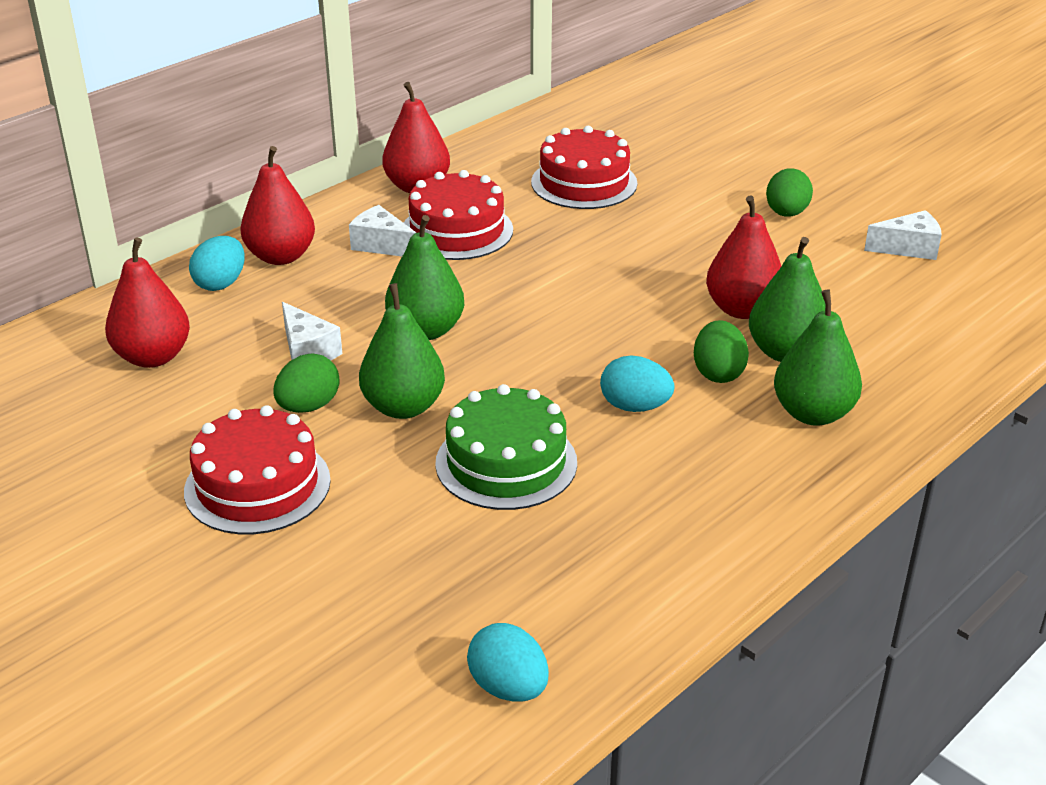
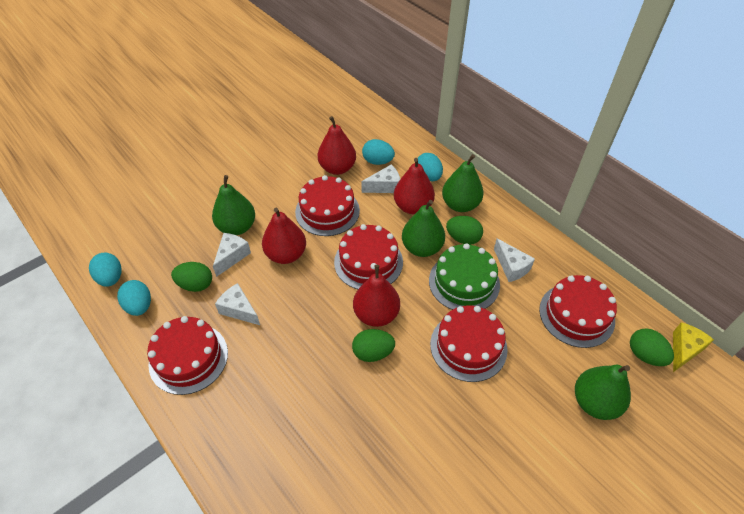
green egg: 3 -> 4
red cake: 3 -> 5
turquoise egg: 3 -> 4
white cheese: 3 -> 4
yellow cheese: 0 -> 1

